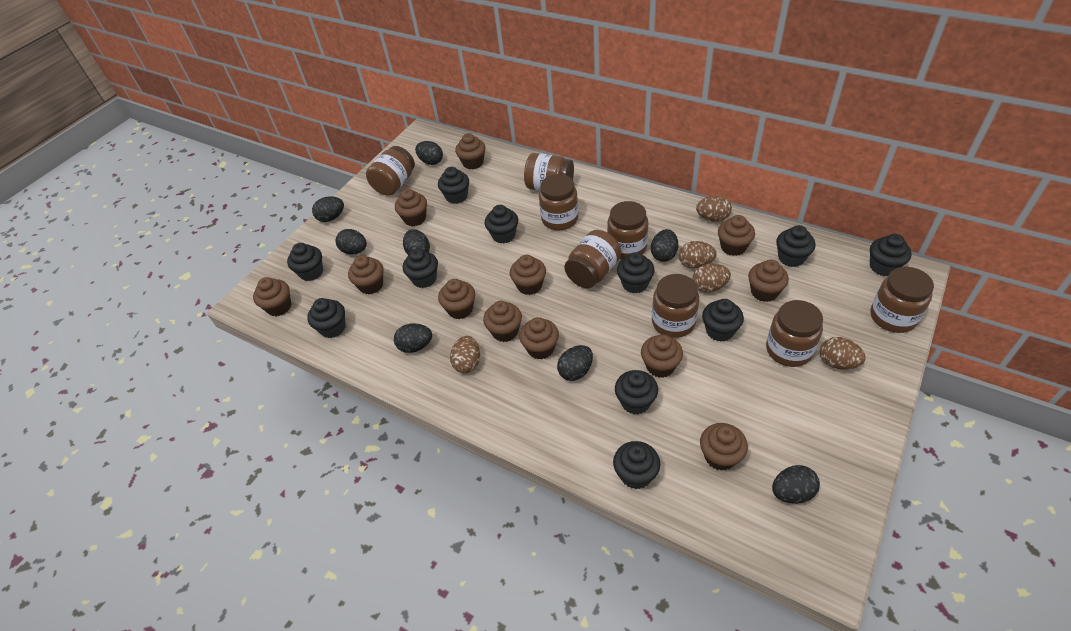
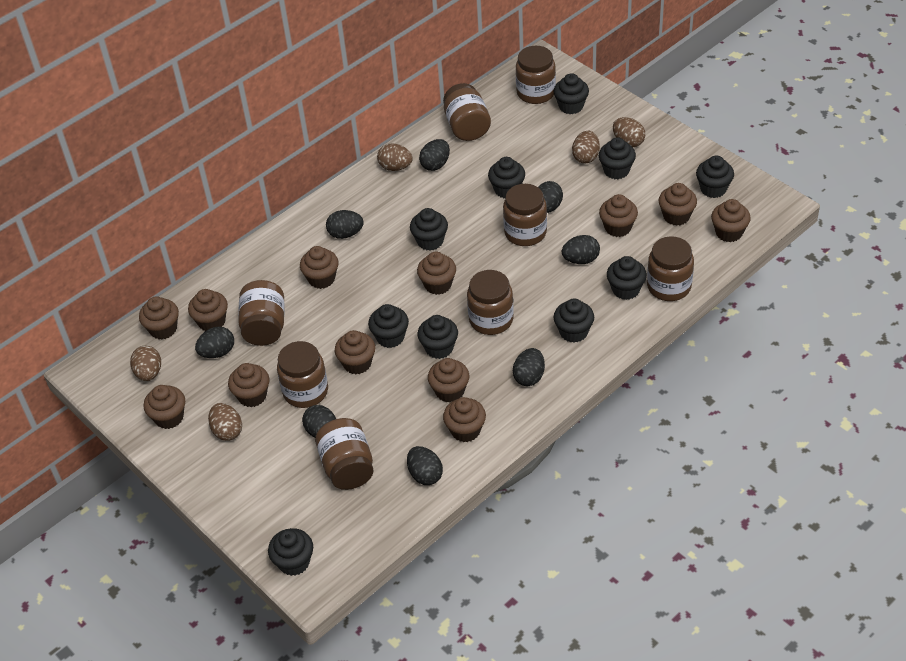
black cupcake: 11 -> 10

